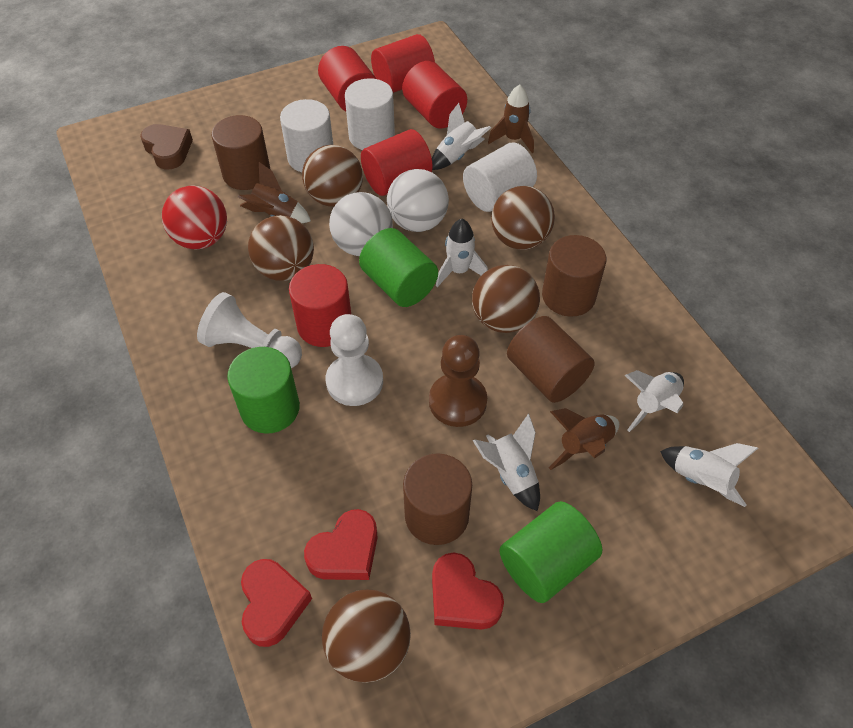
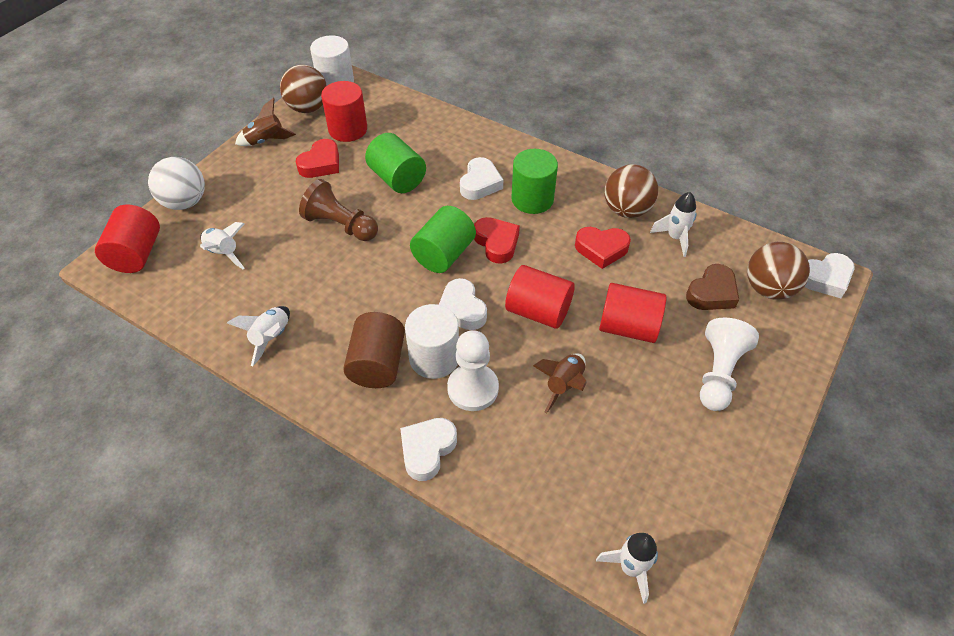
brown ball: 5 -> 3
brown cylinder: 4 -> 1
brown rocket: 3 -> 2
red ball: 1 -> 0
red cylinder: 5 -> 4
white ball: 2 -> 1
white cylinder: 3 -> 2
white heart: 0 -> 4
white rocket: 5 -> 4

